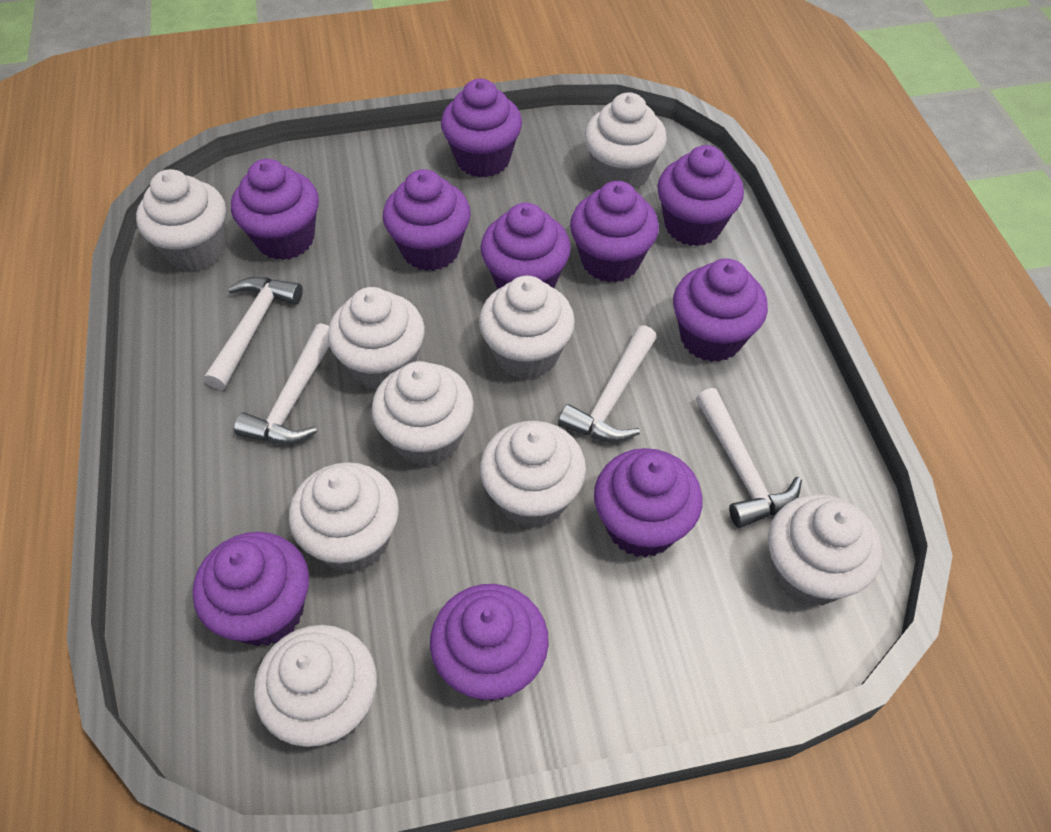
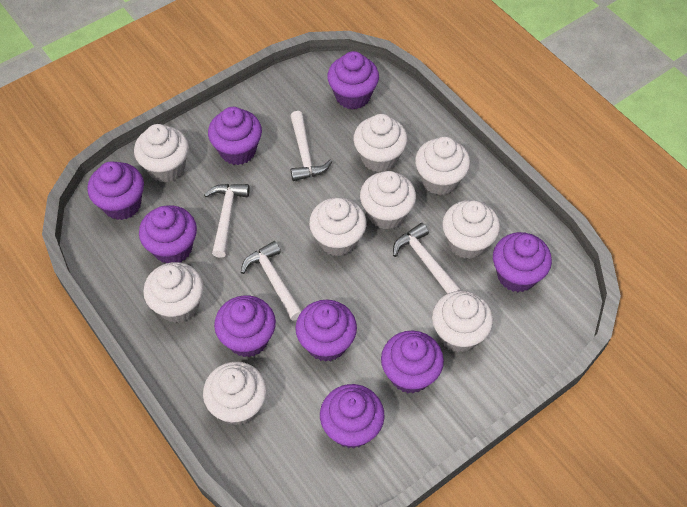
purple cupcake: 10 -> 9

